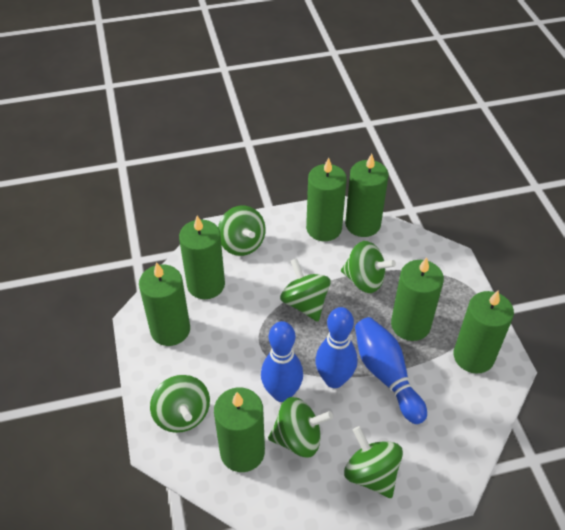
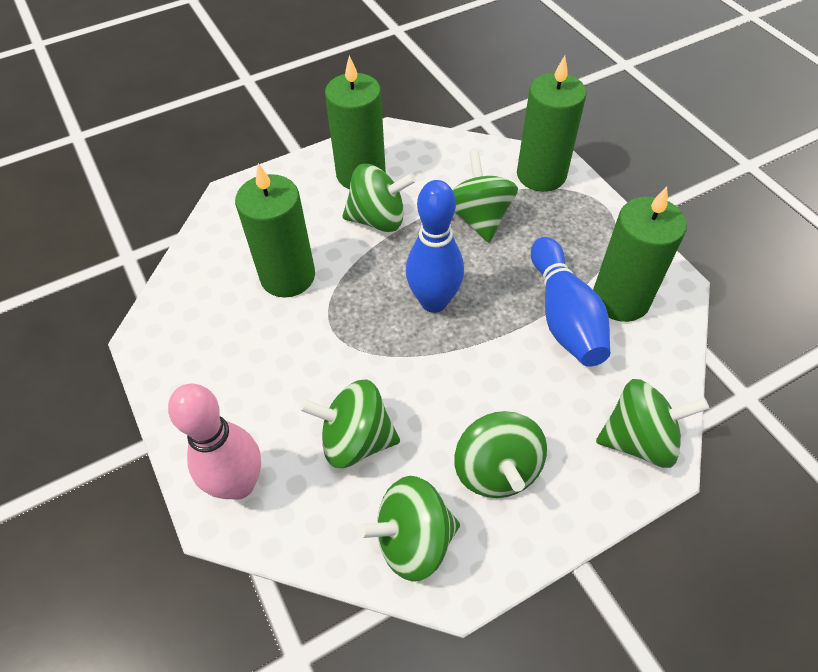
blue bowling pin: 3 -> 2
green candle: 7 -> 4
pink bowling pin: 0 -> 1

